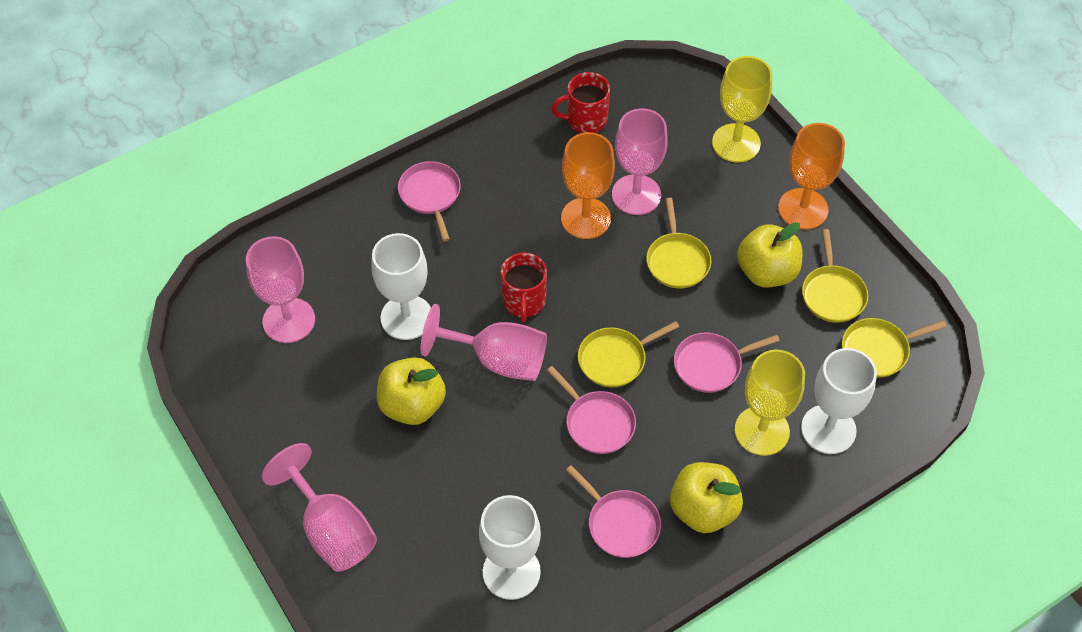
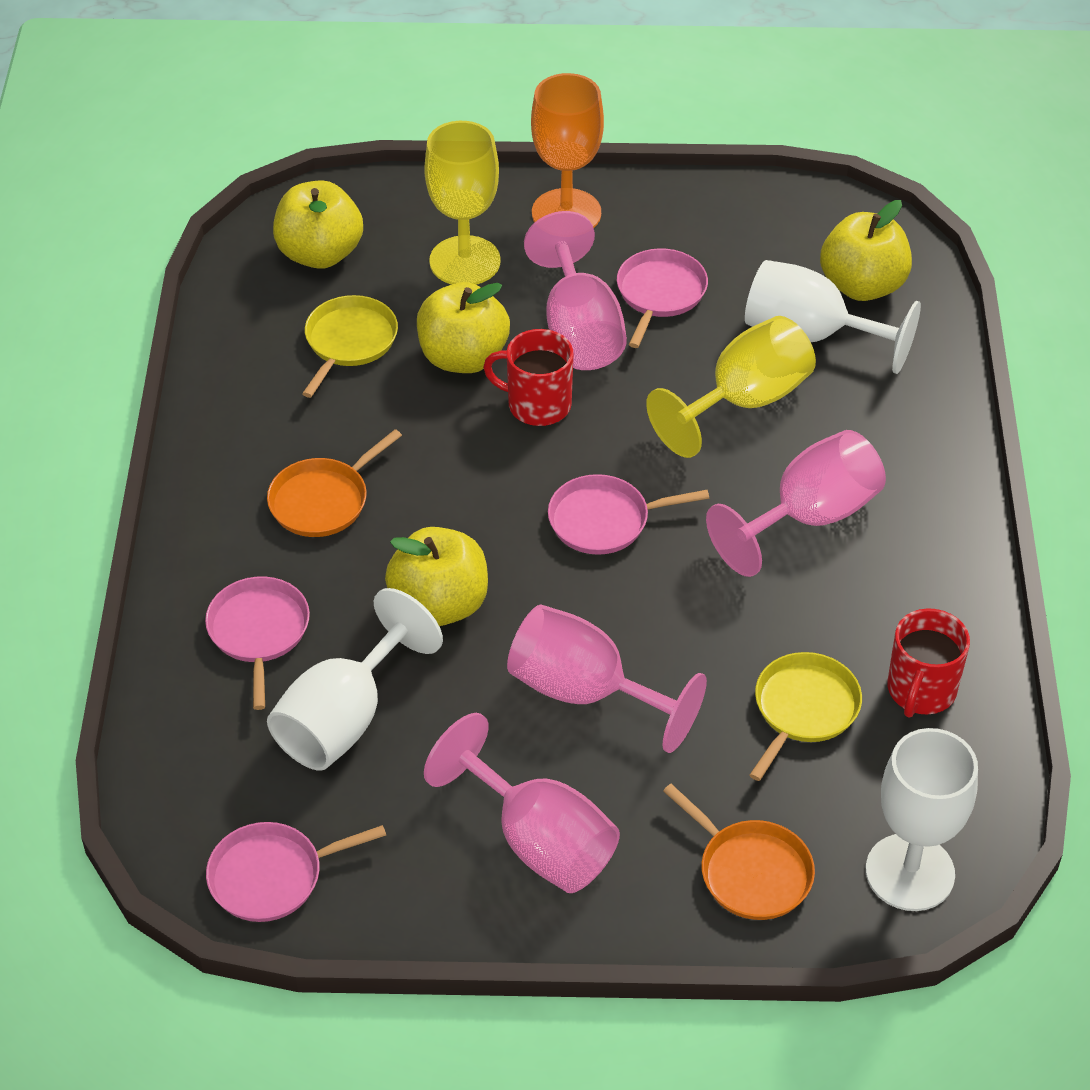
orange goblet: 2 -> 1
orange pan: 0 -> 2
yellow apple: 3 -> 4
yellow pan: 4 -> 2

